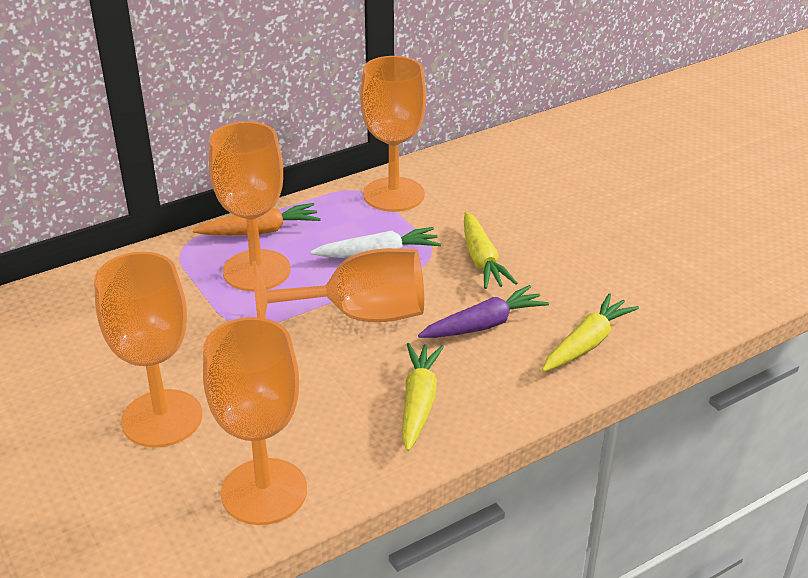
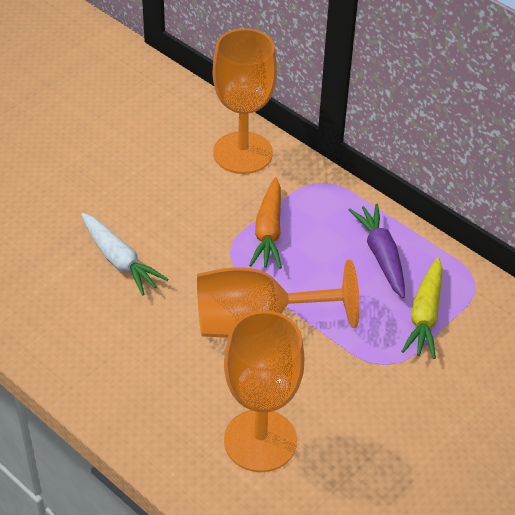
orange goblet: 5 -> 3
yellow carrot: 3 -> 1

